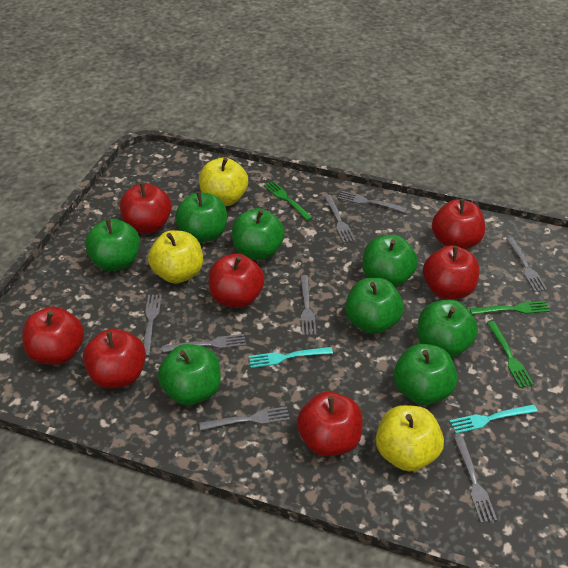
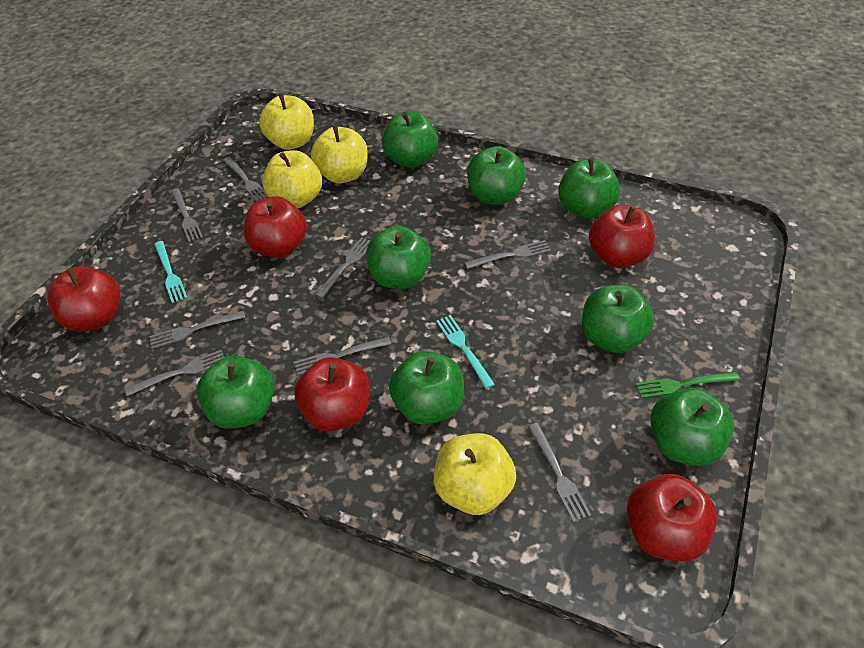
green fork: 3 -> 1
red apple: 7 -> 5
yellow apple: 3 -> 4

